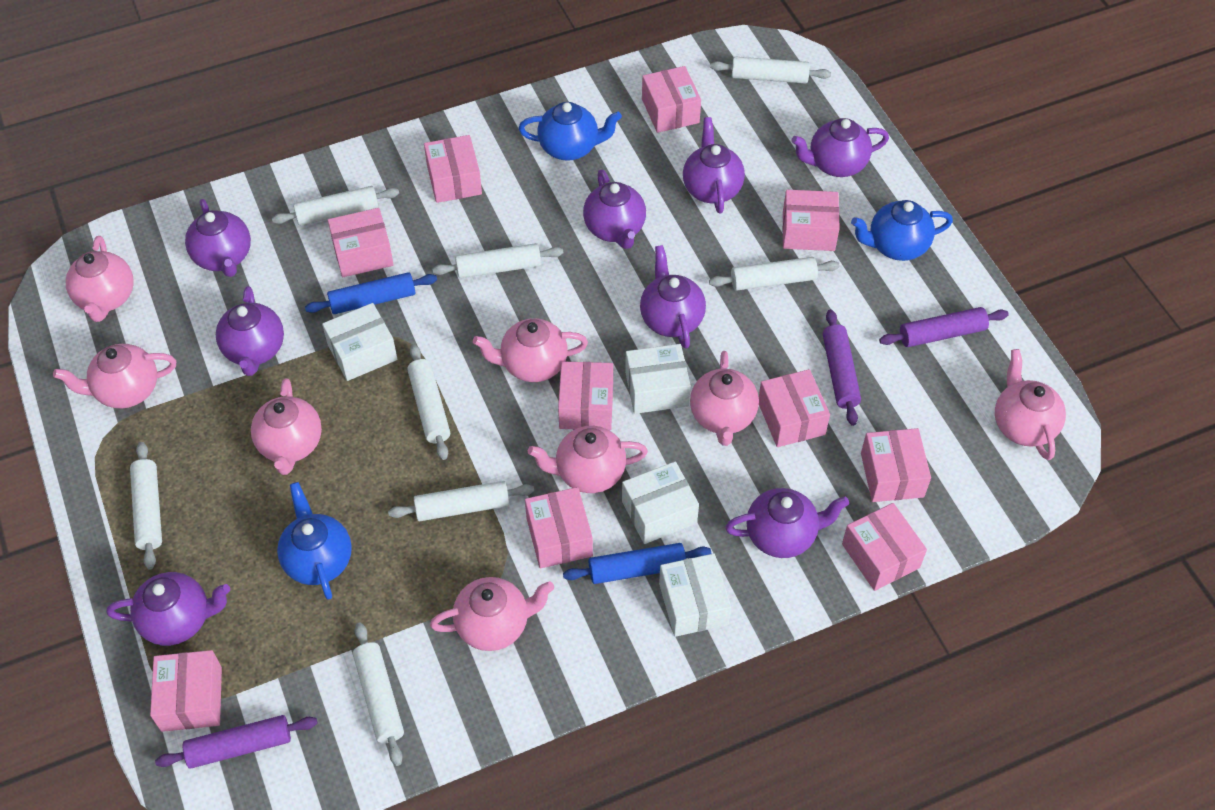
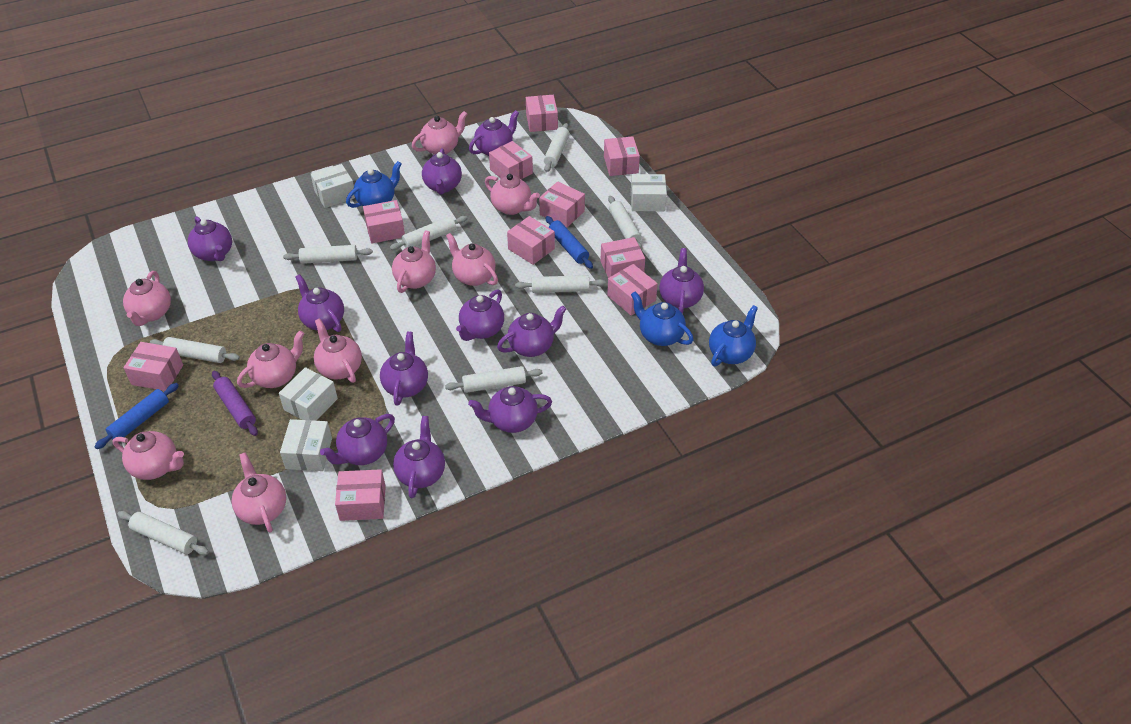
pink teapot: 8 -> 9
purple rolling pin: 3 -> 1
purple teapot: 8 -> 11

